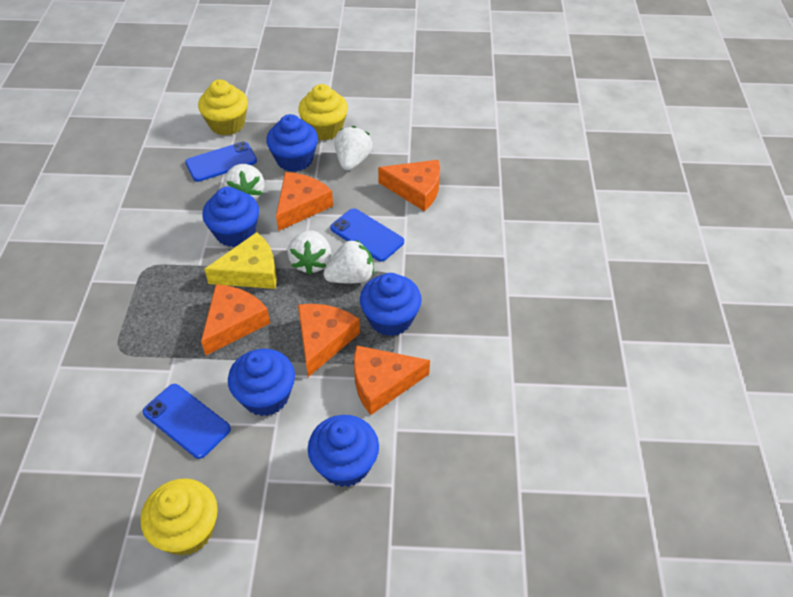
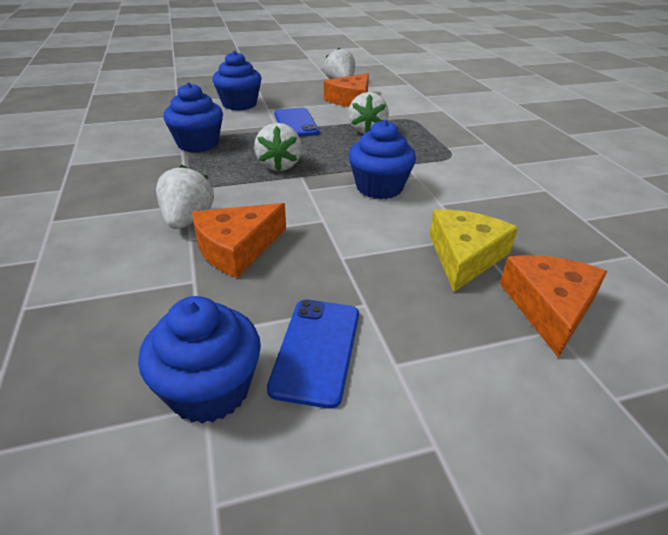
blue cupcake: 5 -> 4
blue phone: 3 -> 2
orange cheese: 5 -> 3
yellow cupcake: 3 -> 0

